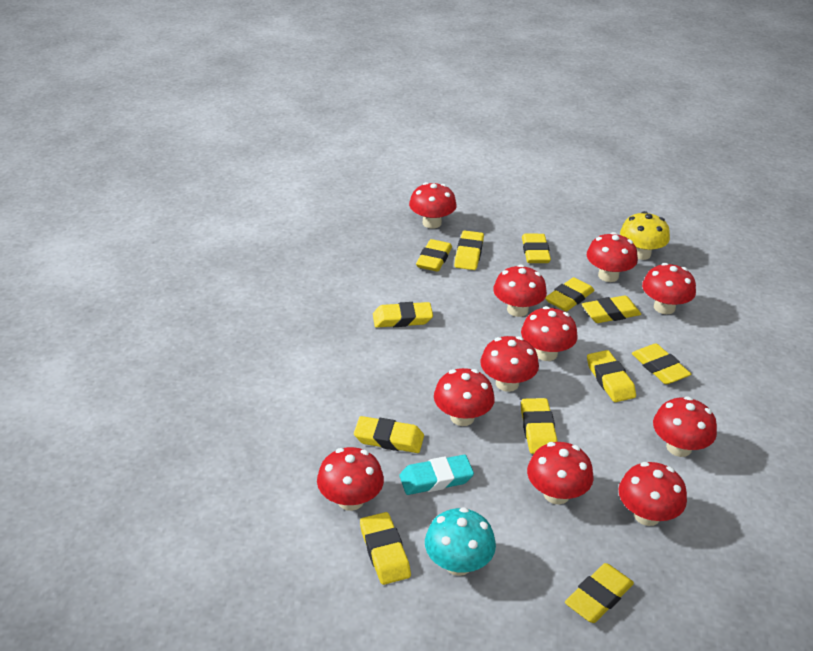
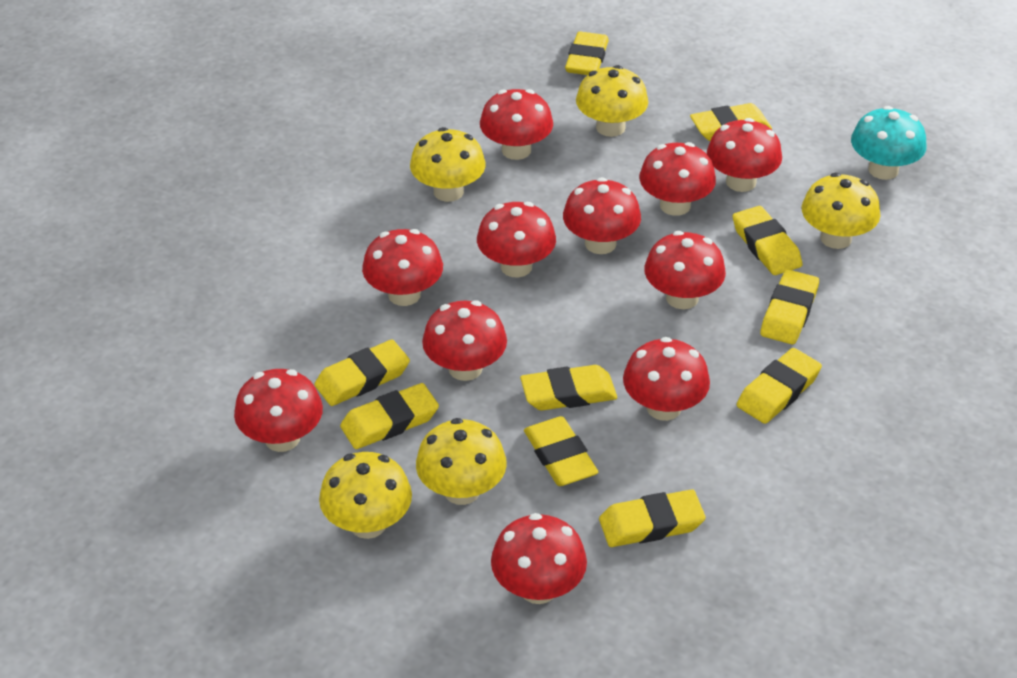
turquoise eraser: 1 -> 0
yellow eraser: 12 -> 10
yellow mushroom: 1 -> 5

